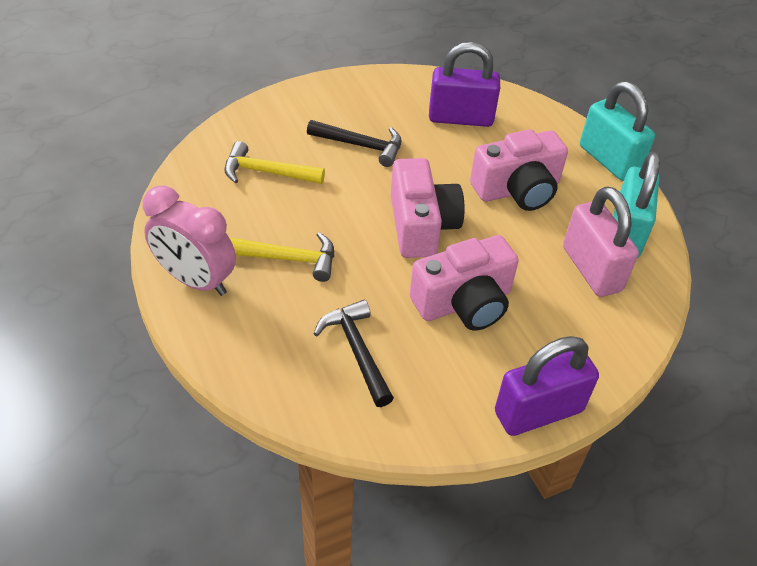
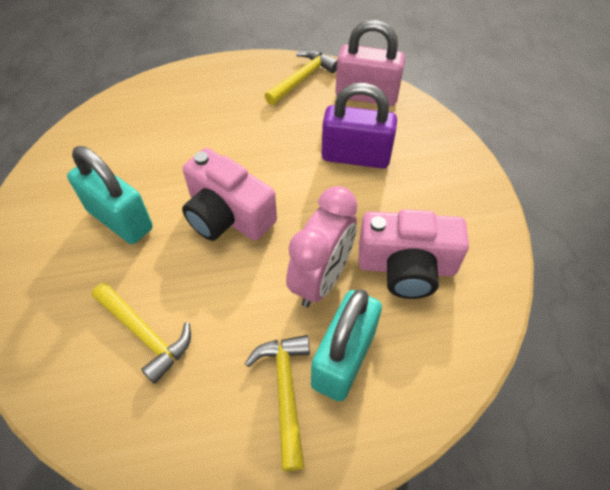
black hammer: 2 -> 0
pink camera: 3 -> 2
purple padlock: 2 -> 1
yellow hammer: 2 -> 3

